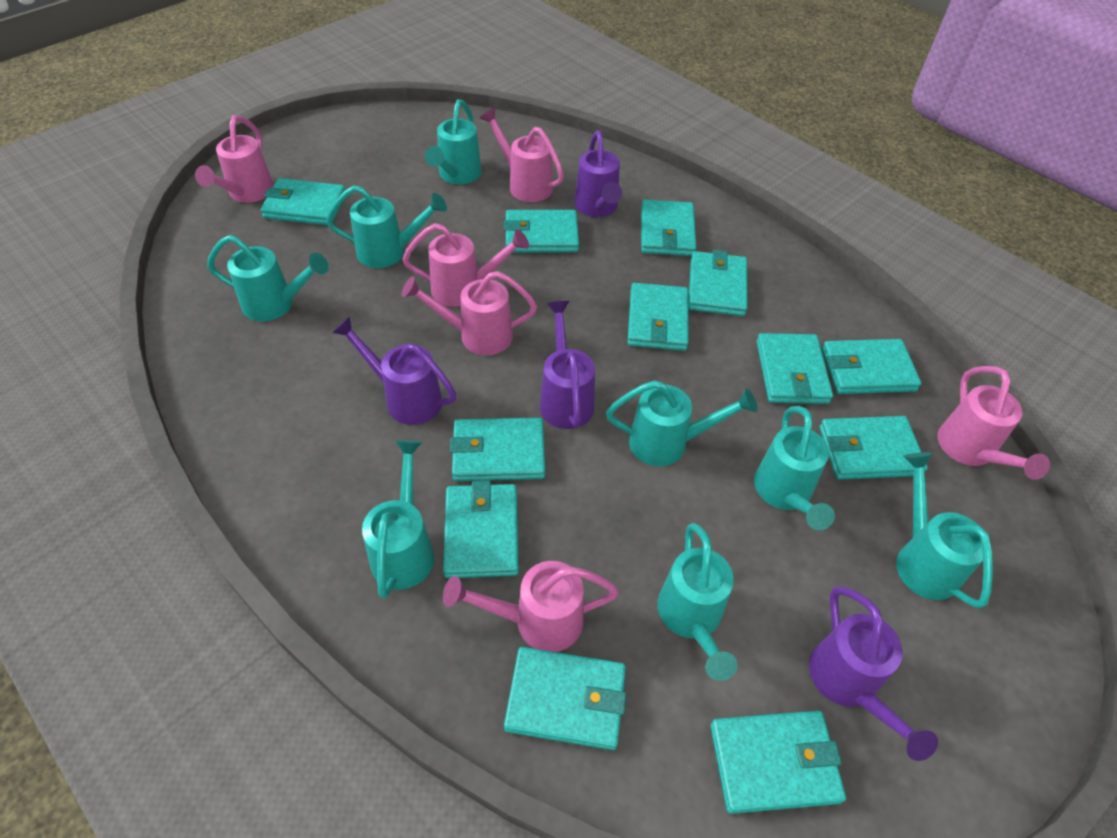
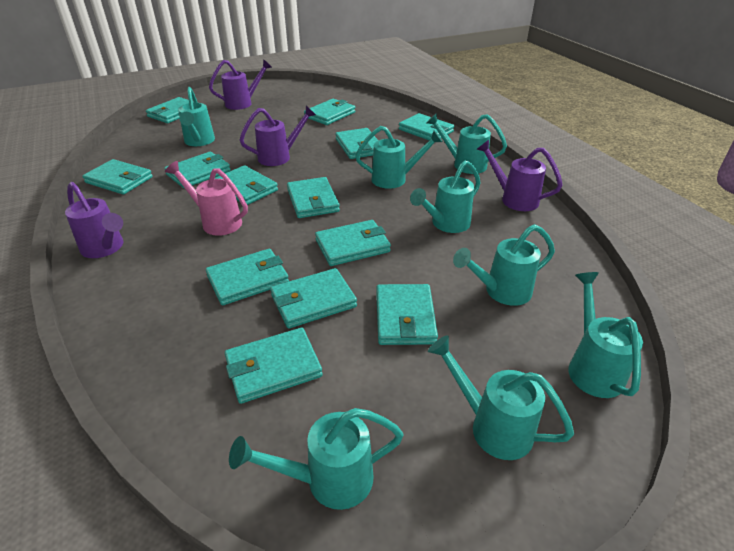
pink watering can: 6 -> 1
turquoise wallet: 12 -> 13

